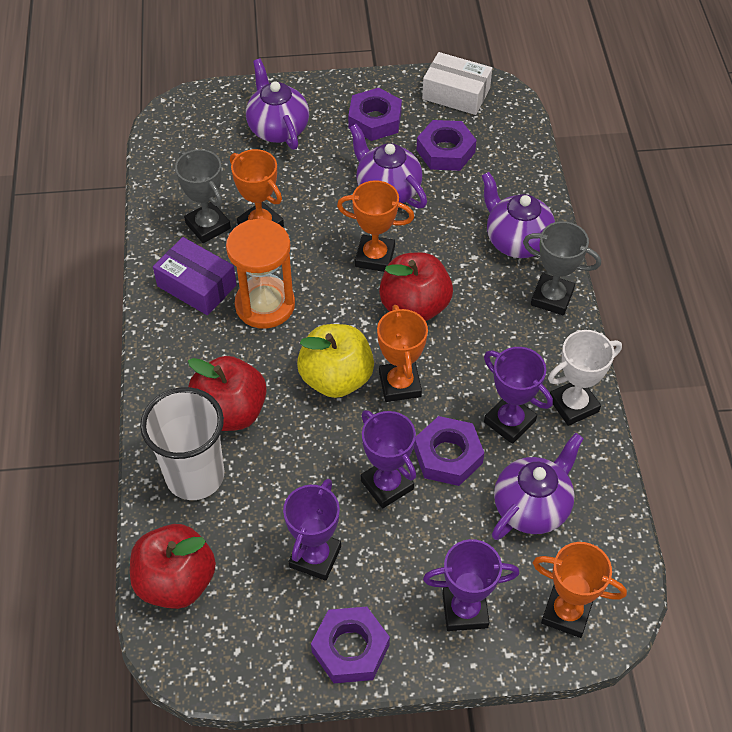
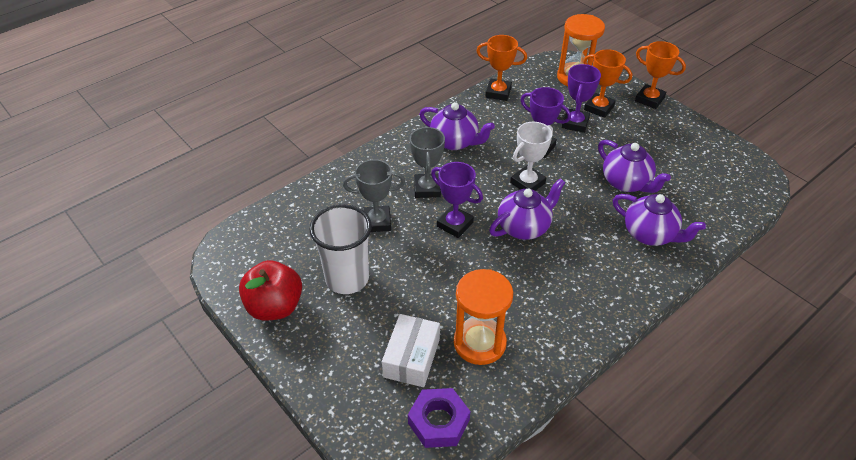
orange hourglass: 1 -> 2
orange trophy: 4 -> 3
purple box: 1 -> 0
purple nut: 4 -> 1
purple trophy: 4 -> 3
red apple: 3 -> 1
yellow apple: 1 -> 0

